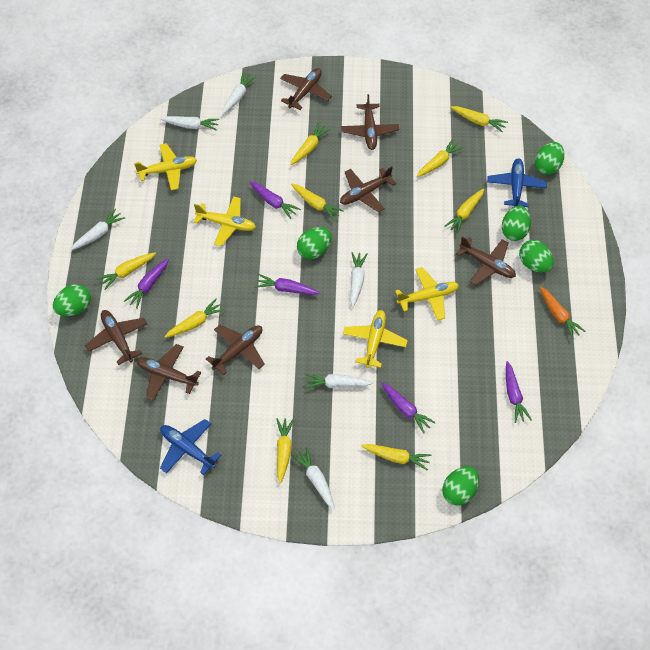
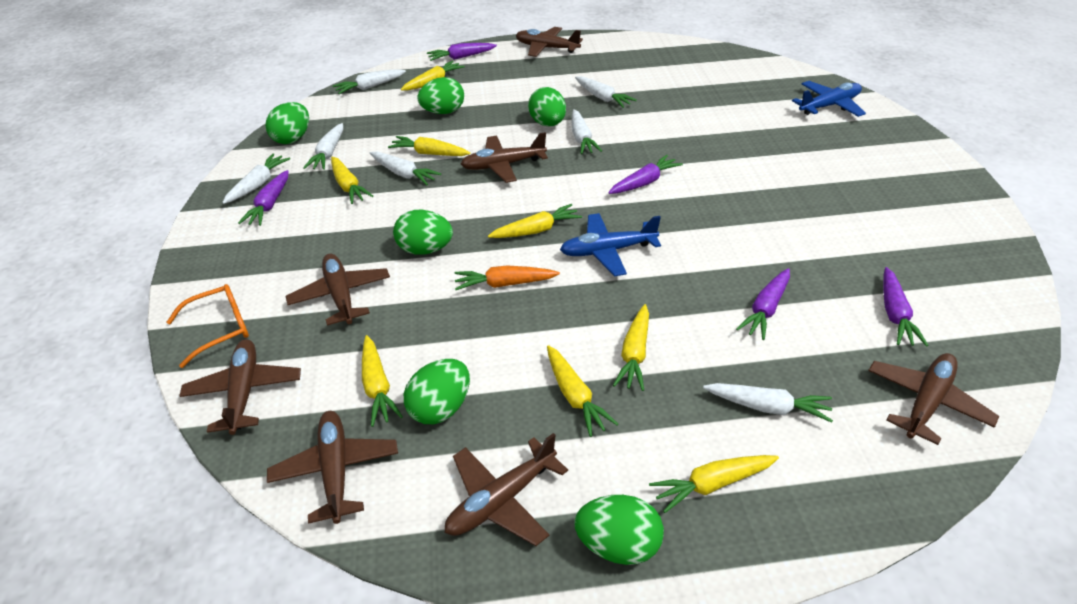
orange glasses: 0 -> 1
white carrot: 6 -> 7
yellow carrot: 9 -> 8
yellow plane: 4 -> 0

